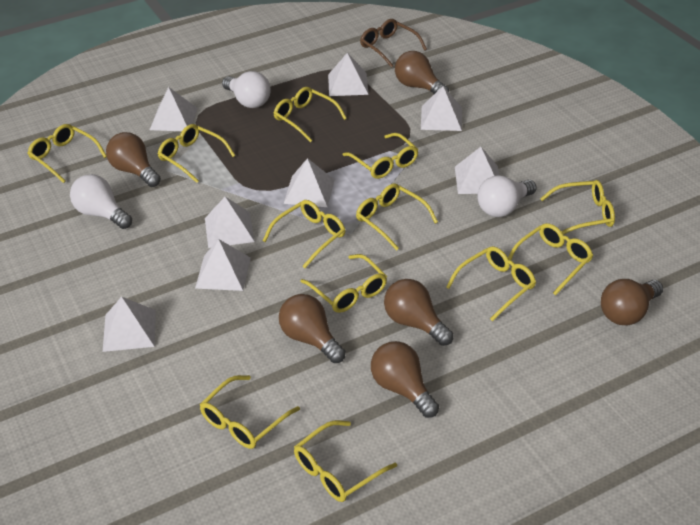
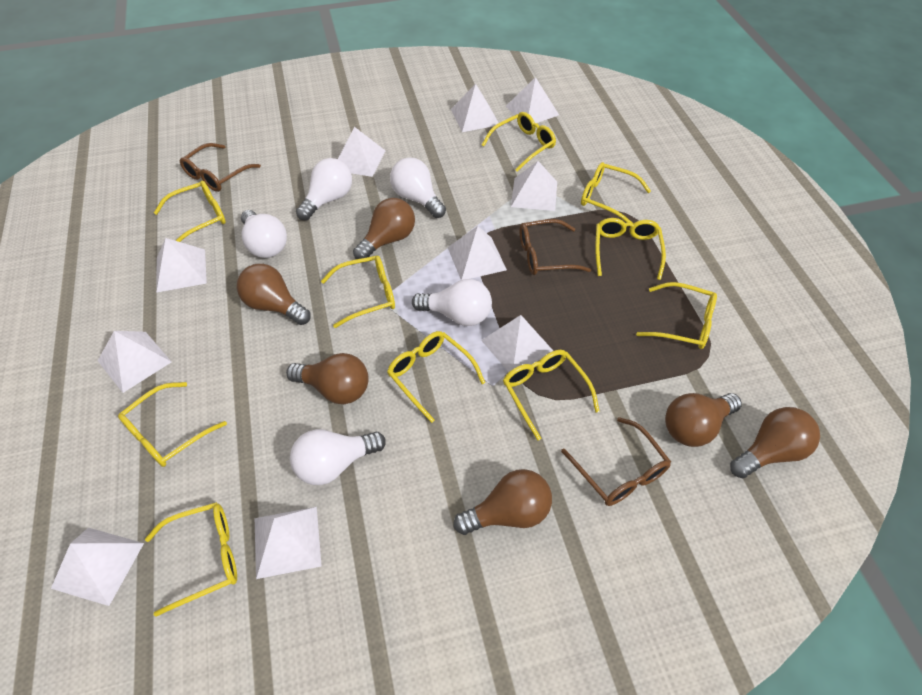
brown glasses: 1 -> 3
white light bulb: 3 -> 5
white pyramid: 8 -> 10
yellow glasses: 12 -> 10

